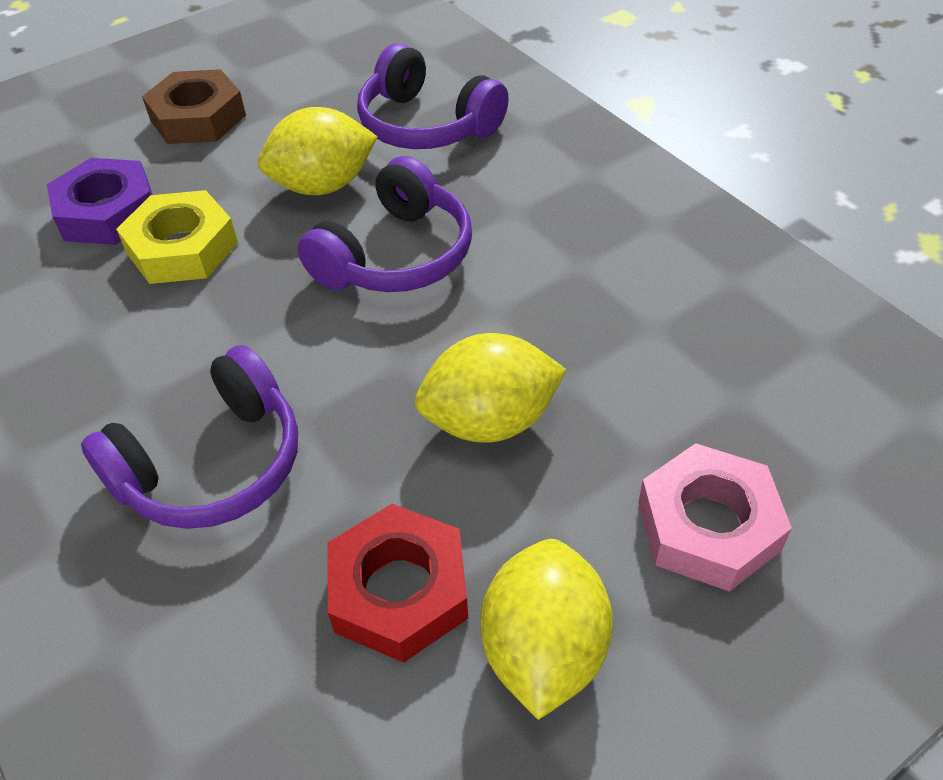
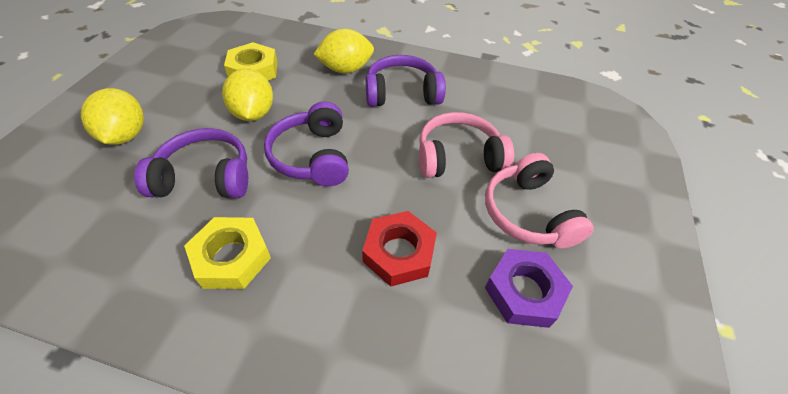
brown nut: 1 -> 0
pink headphones: 0 -> 2
pink nut: 1 -> 0
yellow nut: 1 -> 2

